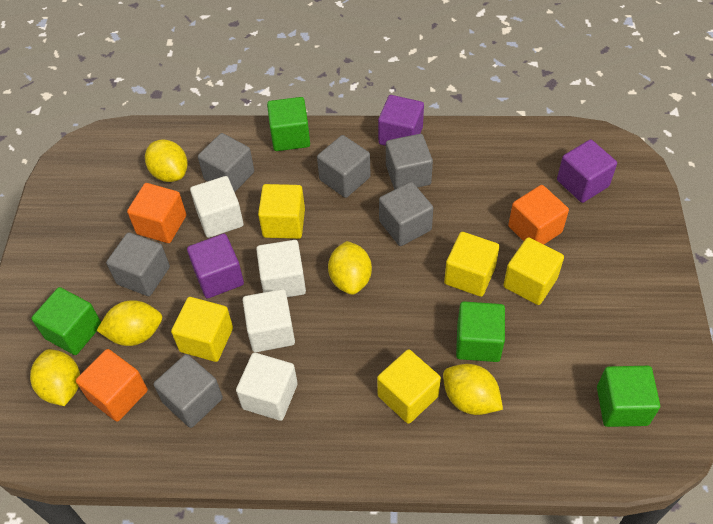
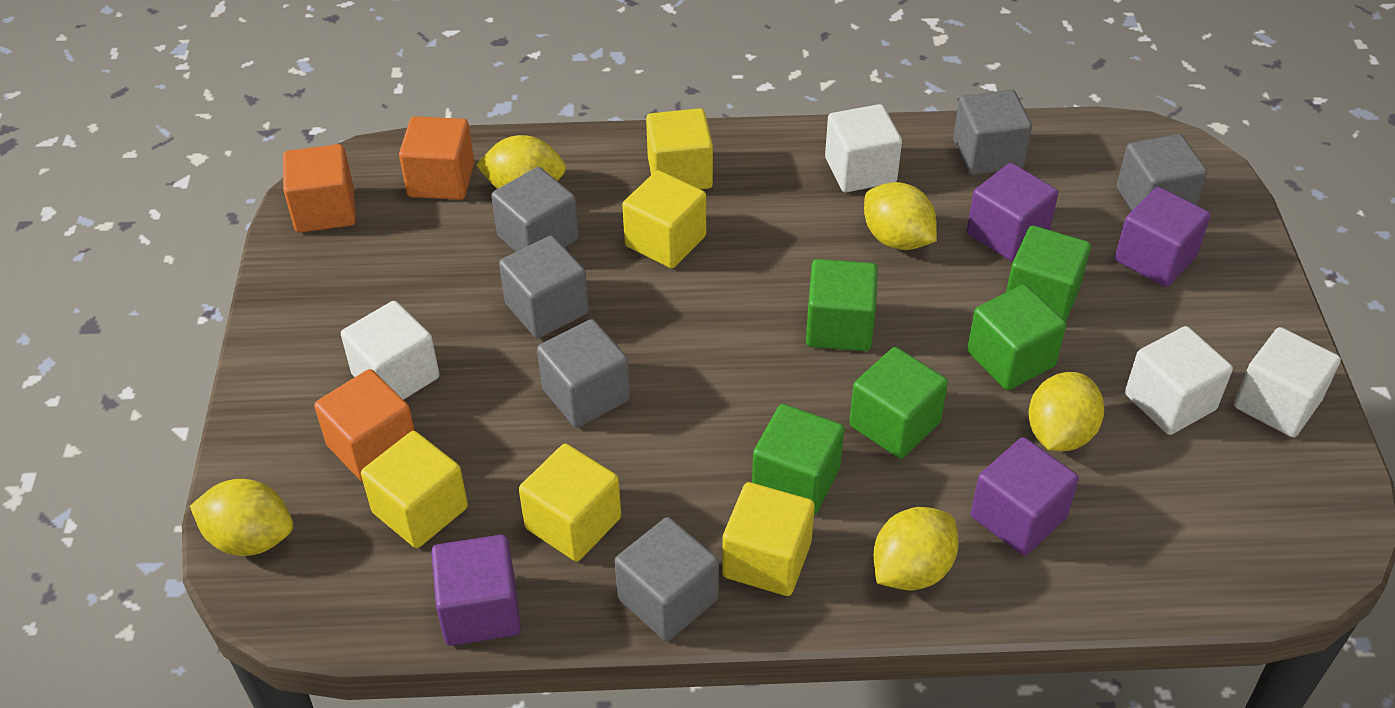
green cube: 4 -> 5
purple cube: 3 -> 4

